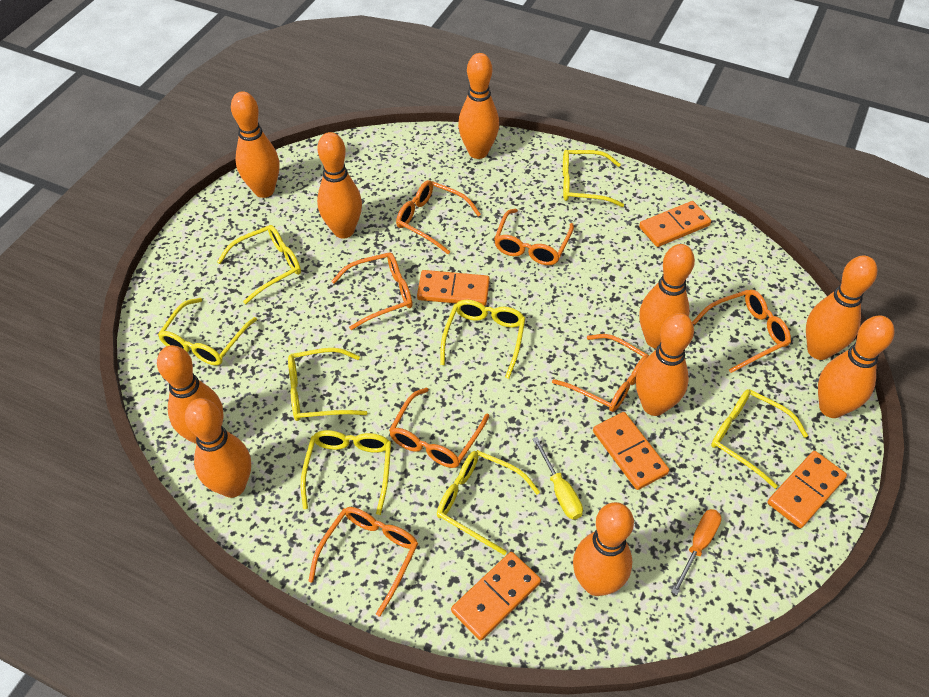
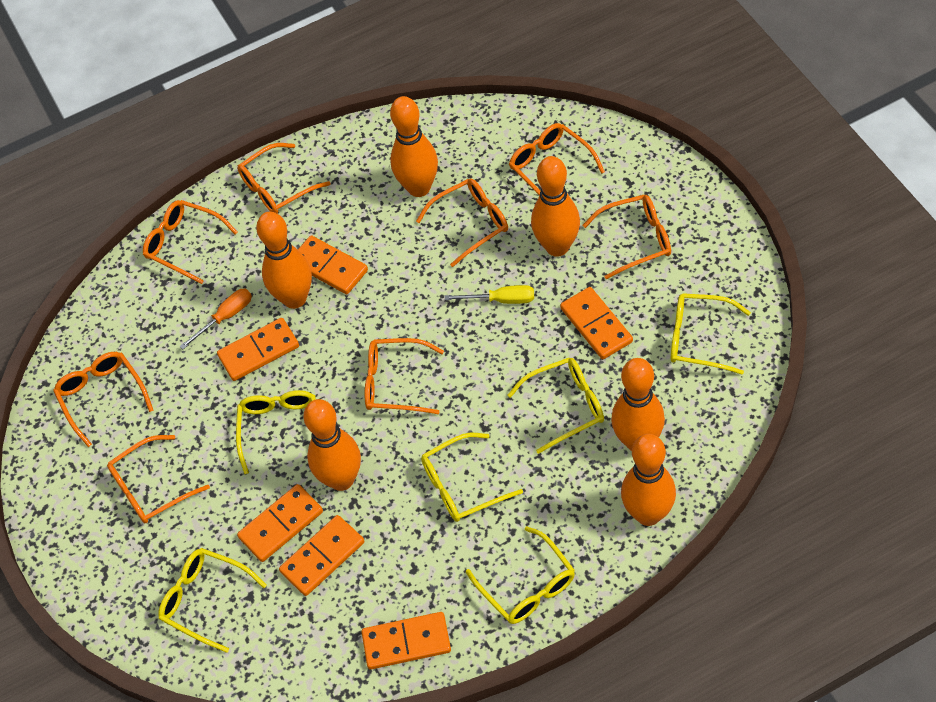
orange bowling pin: 10 -> 6
orange domino: 5 -> 6
orange glasses: 7 -> 8
yellow glasses: 8 -> 6

